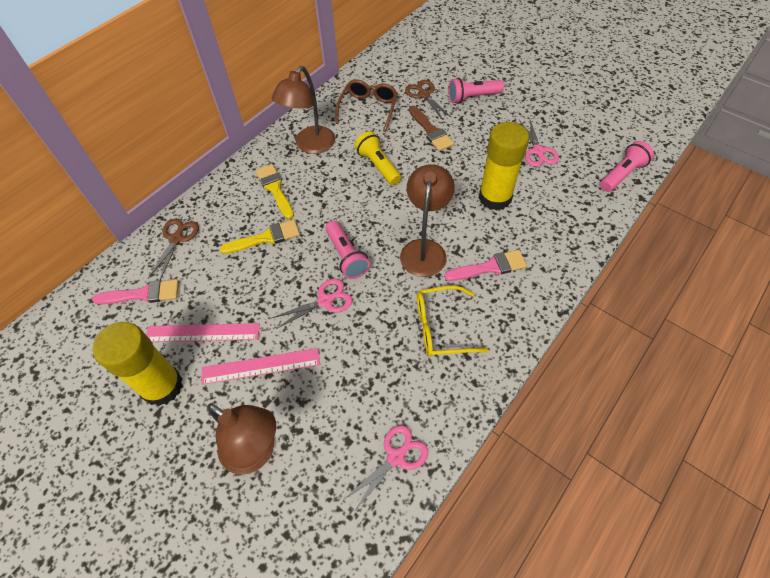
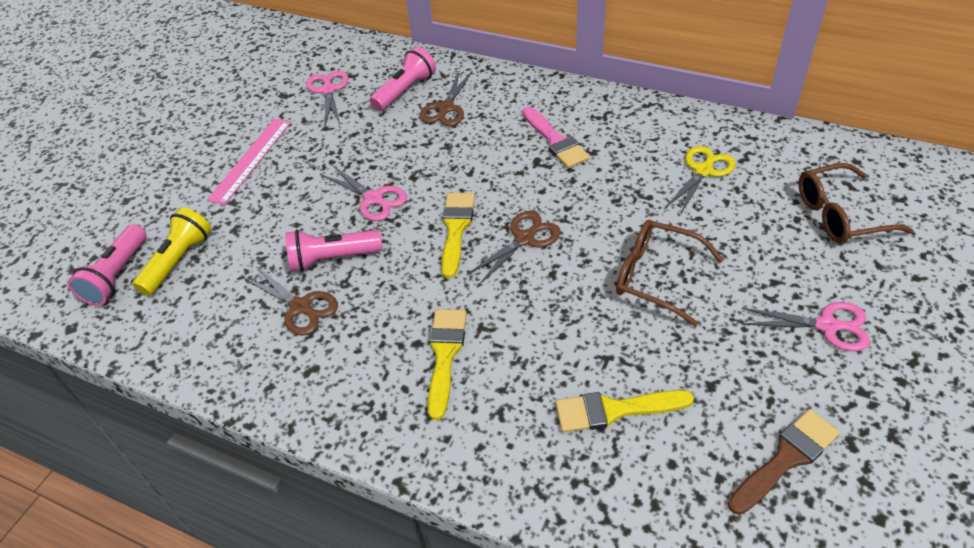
brown glasses: 1 -> 2
brown lamp: 3 -> 0
brown scissors: 2 -> 3
pink brush: 2 -> 1
pink ruler: 2 -> 1
yellow brush: 2 -> 3
yellow glasses: 1 -> 0
yellow glue stick: 2 -> 0
yellow scissors: 0 -> 1

